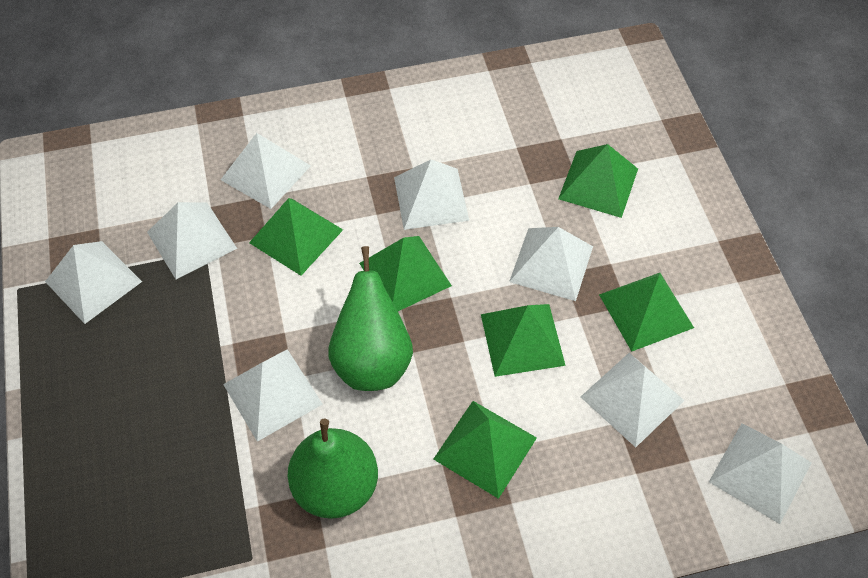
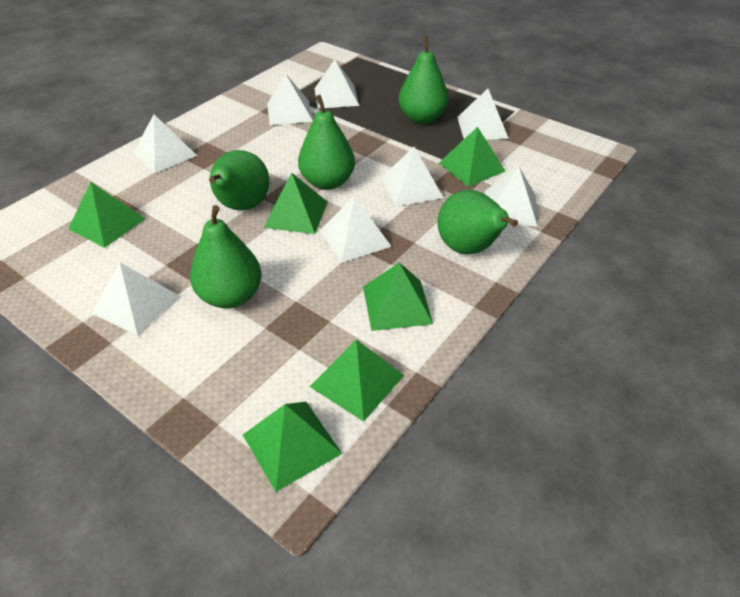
green pear: 2 -> 5

